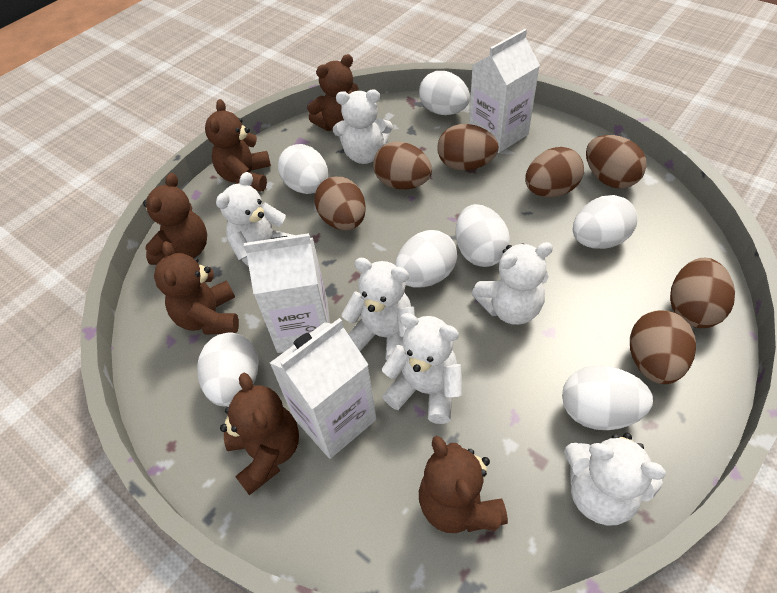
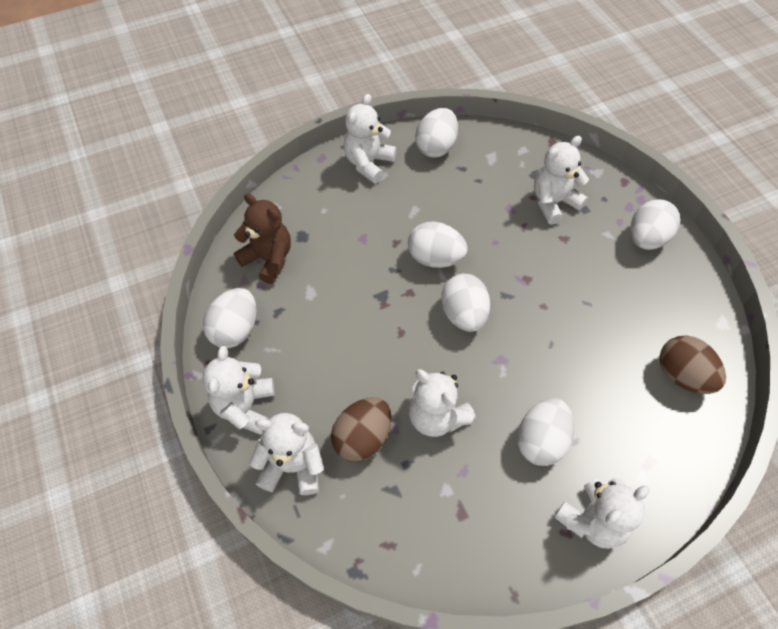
brown egg: 7 -> 2
brown teddy bear: 6 -> 1
white carton: 3 -> 0
white egg: 7 -> 6

